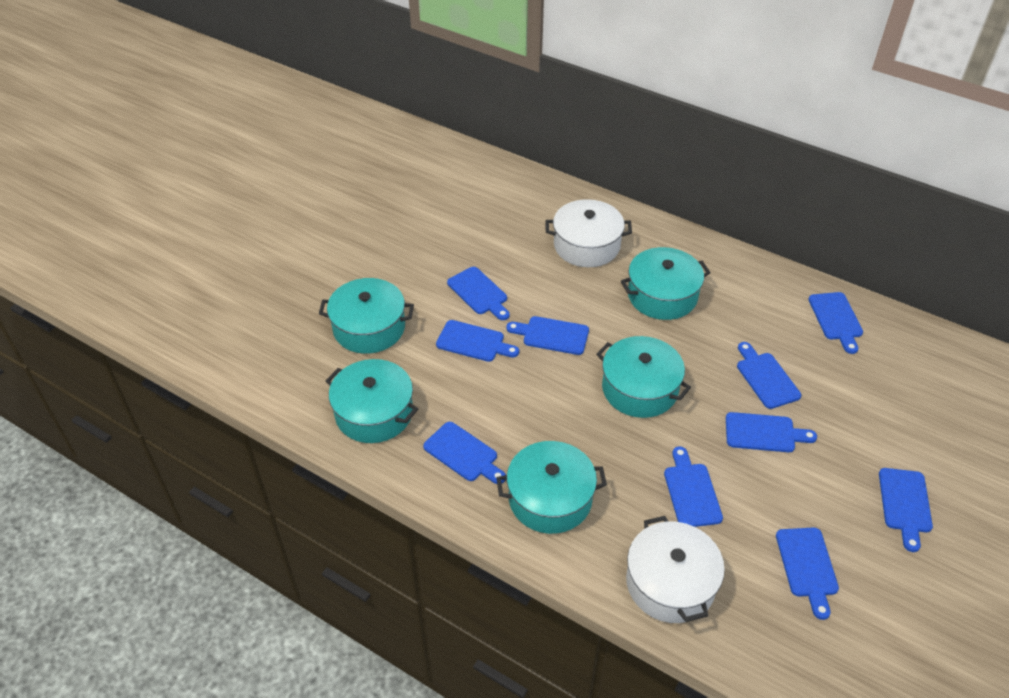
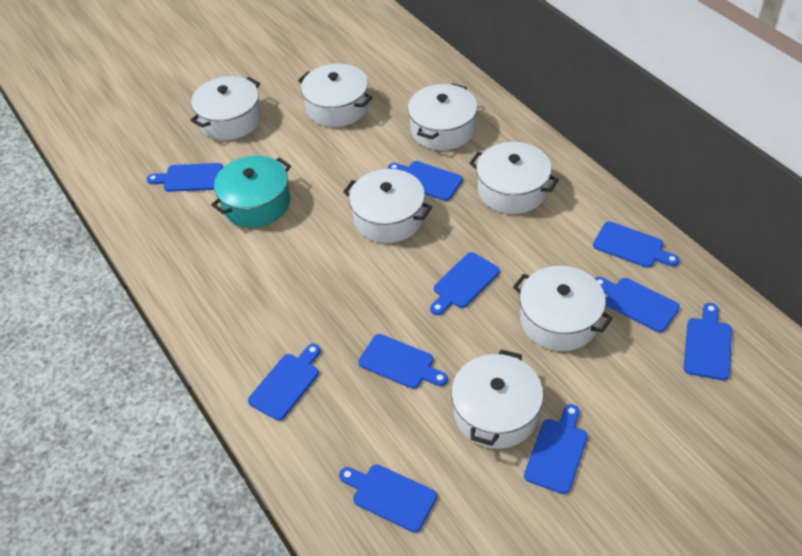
turquoise pot: 5 -> 1
white pot: 2 -> 7

